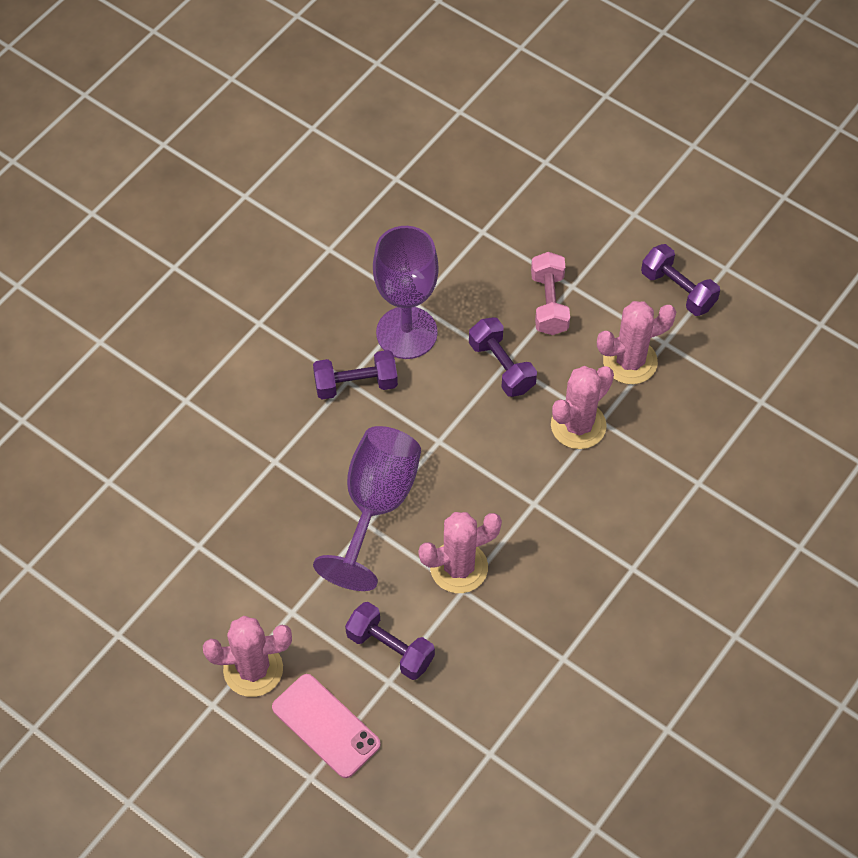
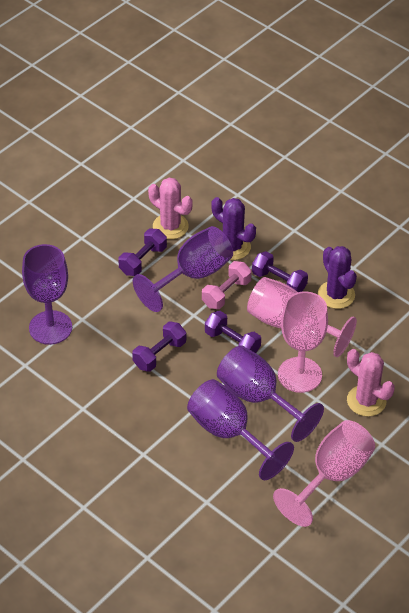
pink cactus: 4 -> 2
pink goblet: 0 -> 3
pink phone: 1 -> 0
purple cactus: 0 -> 2
purple goblet: 2 -> 4

